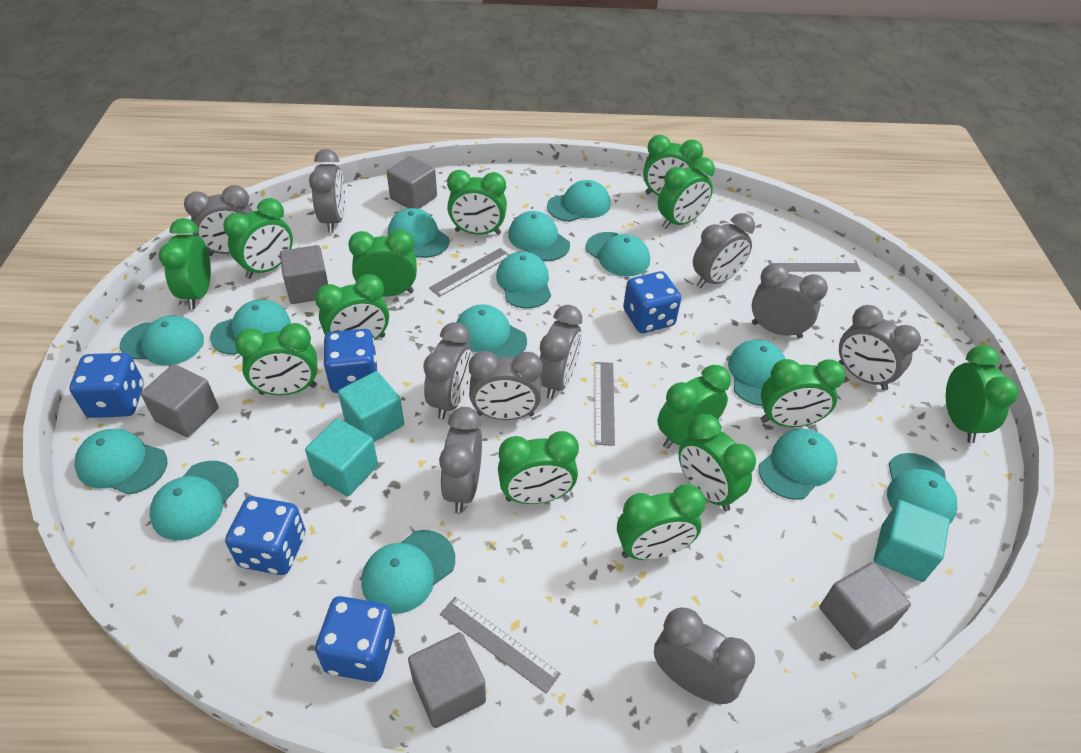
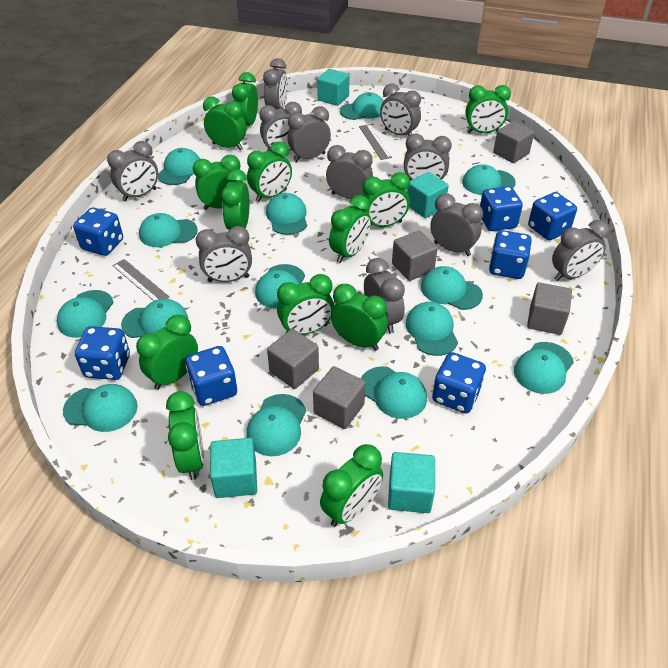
blue dice: 5 -> 7
green clock: 14 -> 13
grey clock: 10 -> 11
grey ruler: 4 -> 2
turquoise cube: 3 -> 4

